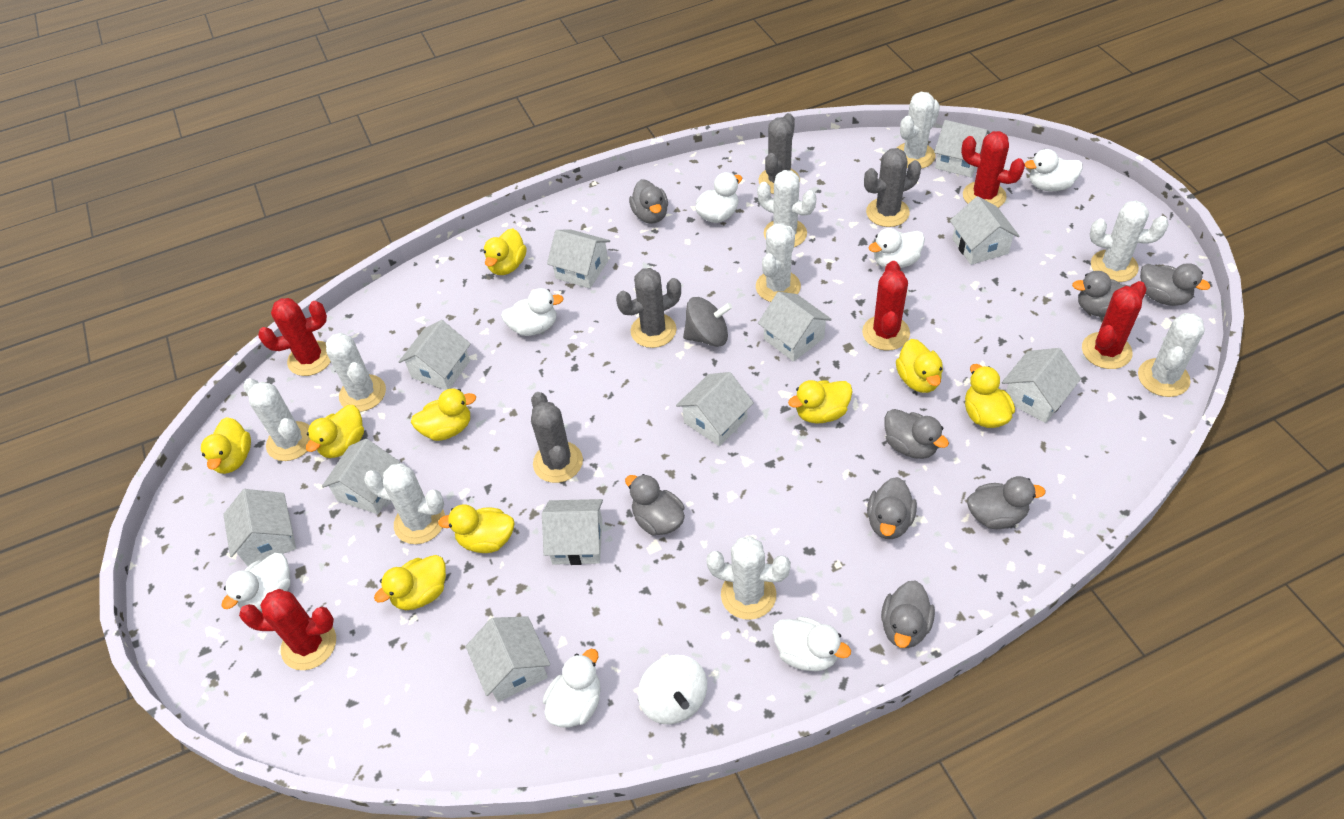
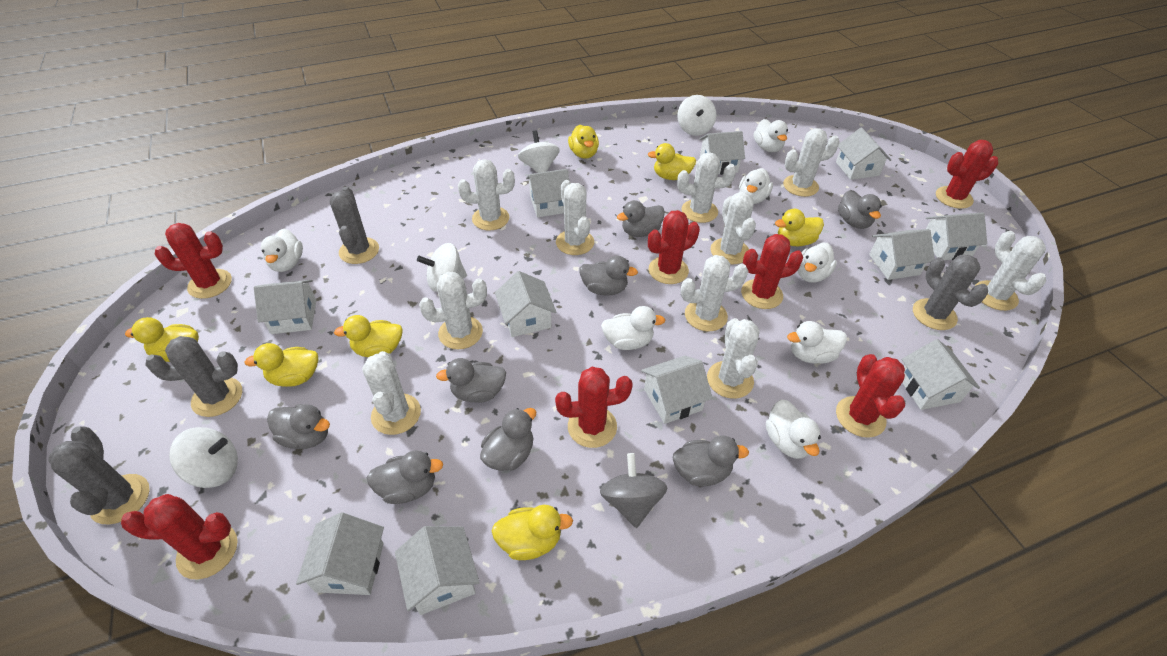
red cactus: 5 -> 7
white cactus: 9 -> 10
white spinning top: 1 -> 4
yellow duck: 9 -> 7

